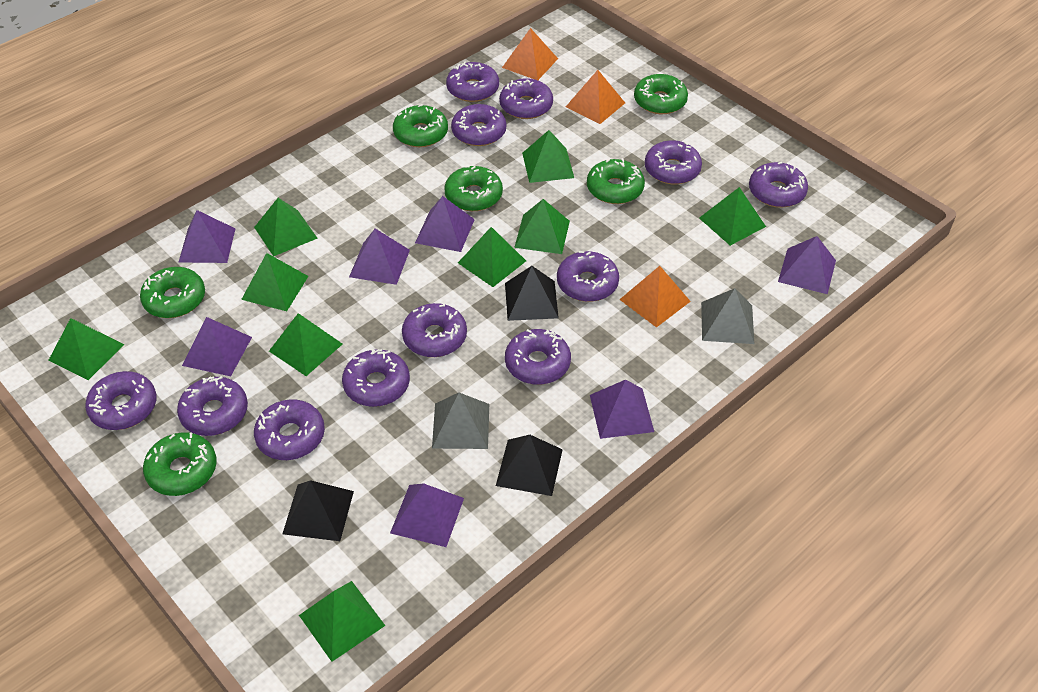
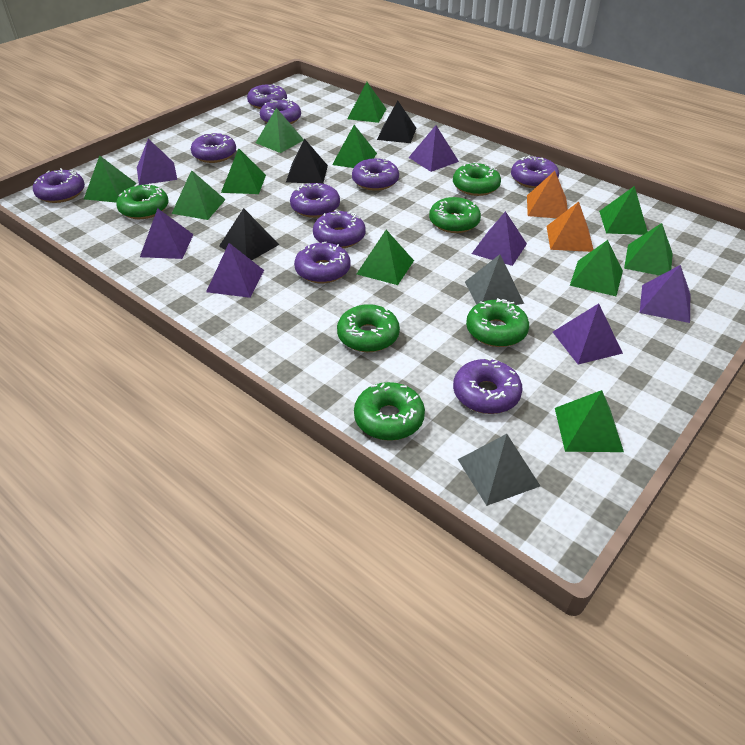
green pyramid: 9 -> 11
orange pyramid: 3 -> 2
purple donut: 12 -> 10

